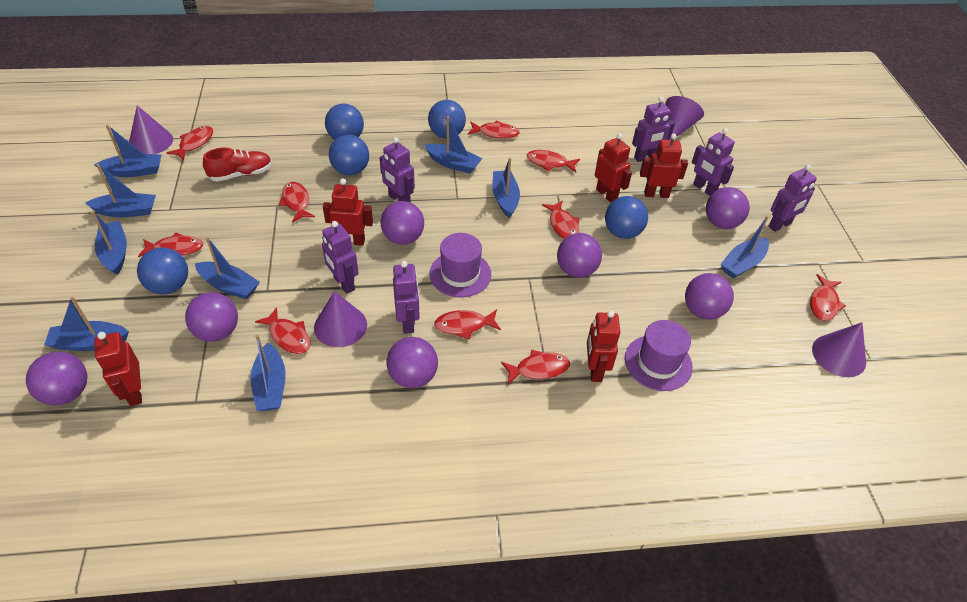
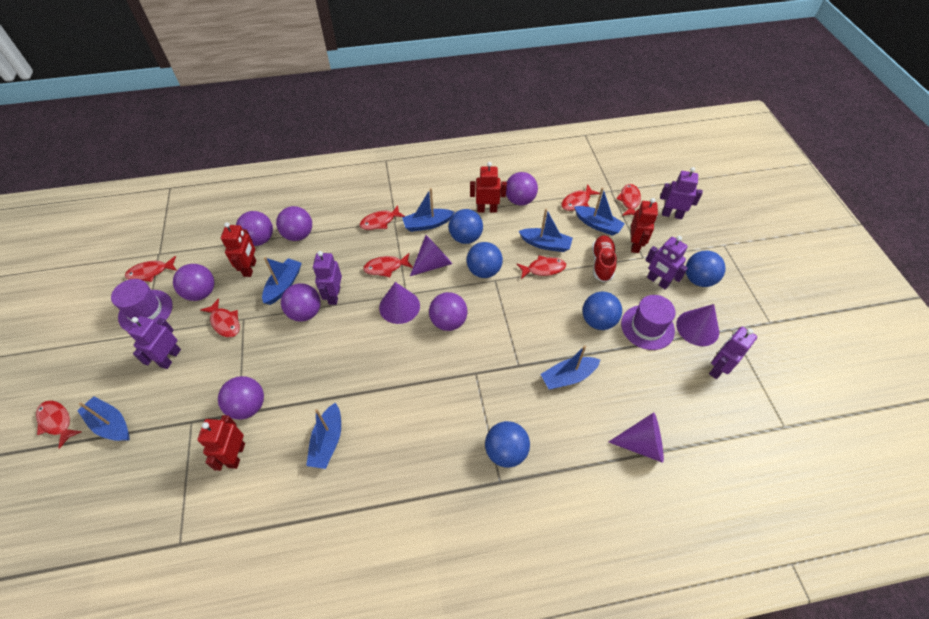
blue boat: 9 -> 7
purple robot: 6 -> 5
red fish: 10 -> 8
red robot: 5 -> 4

